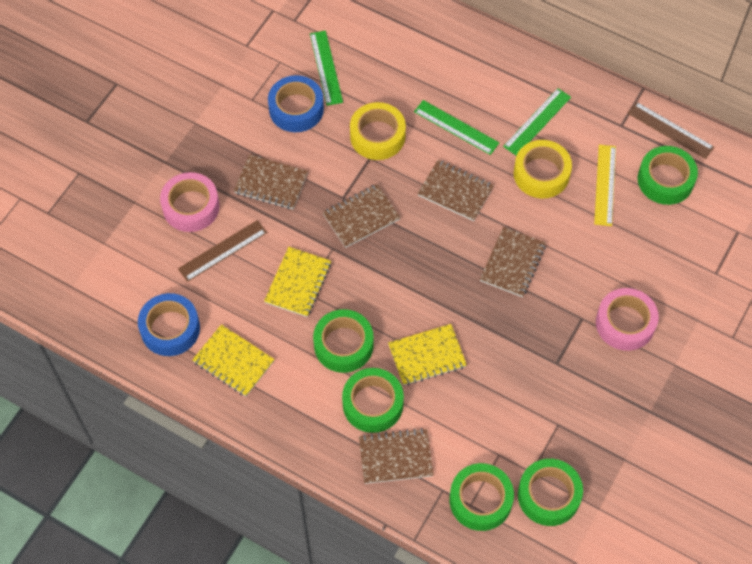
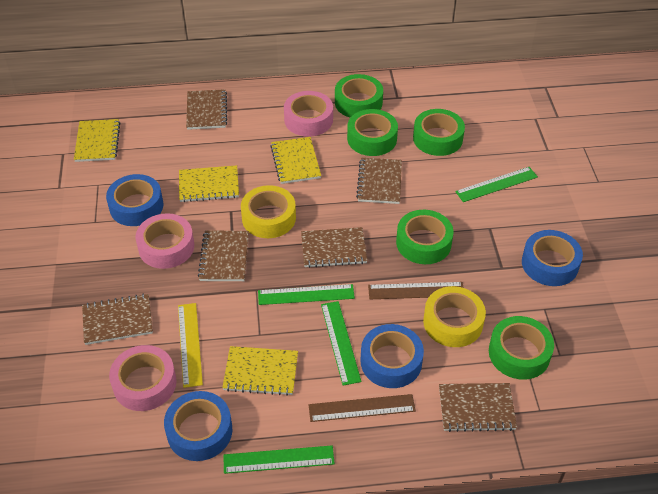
blue tape: 2 -> 4
brown notebook: 5 -> 6
green ruler: 3 -> 4
pink tape: 2 -> 3
yellow notebook: 3 -> 4

